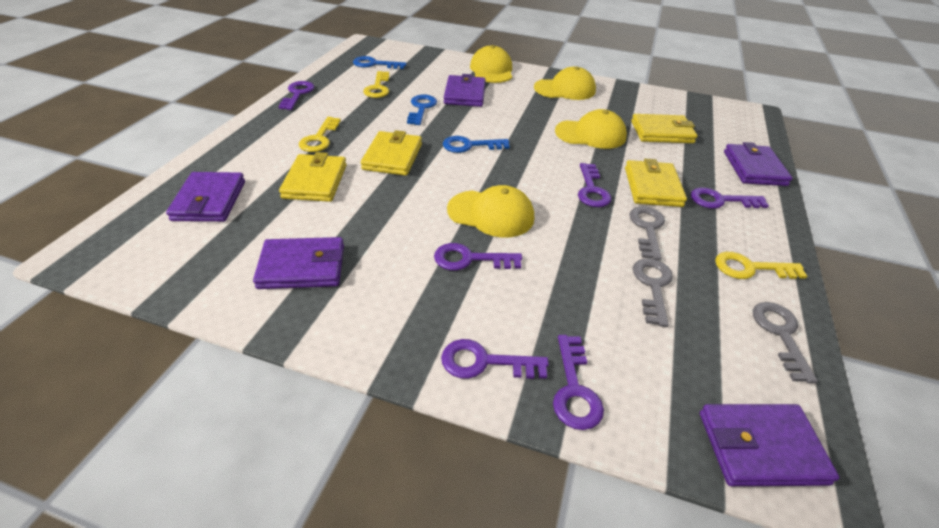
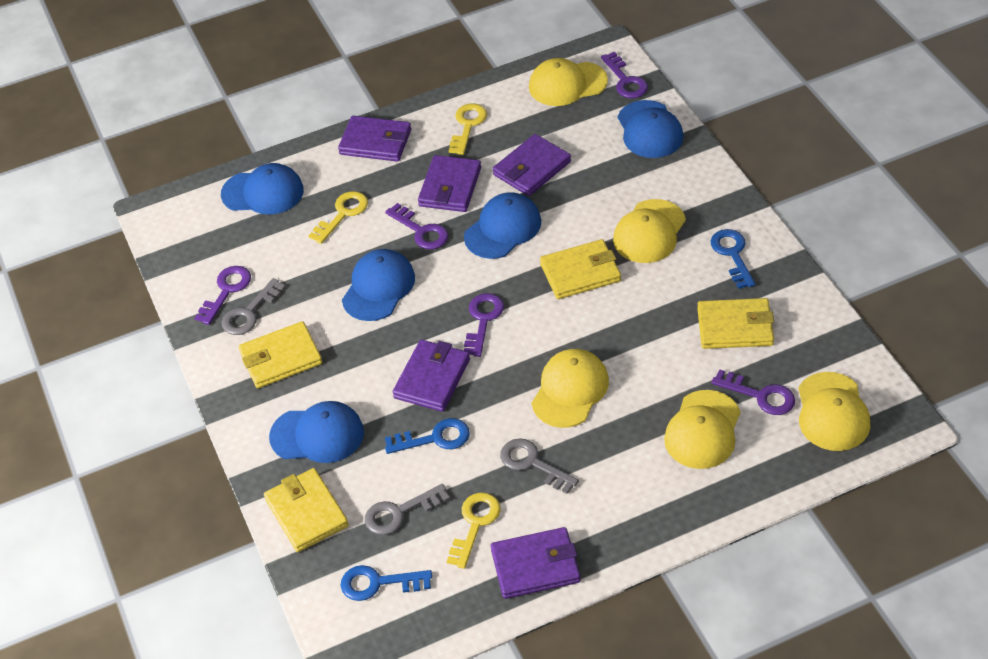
blue cap: 0 -> 5
purple key: 6 -> 5
yellow cap: 4 -> 5

